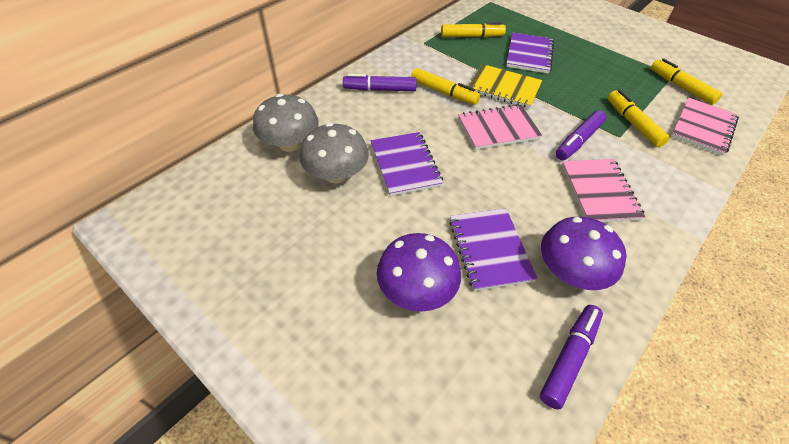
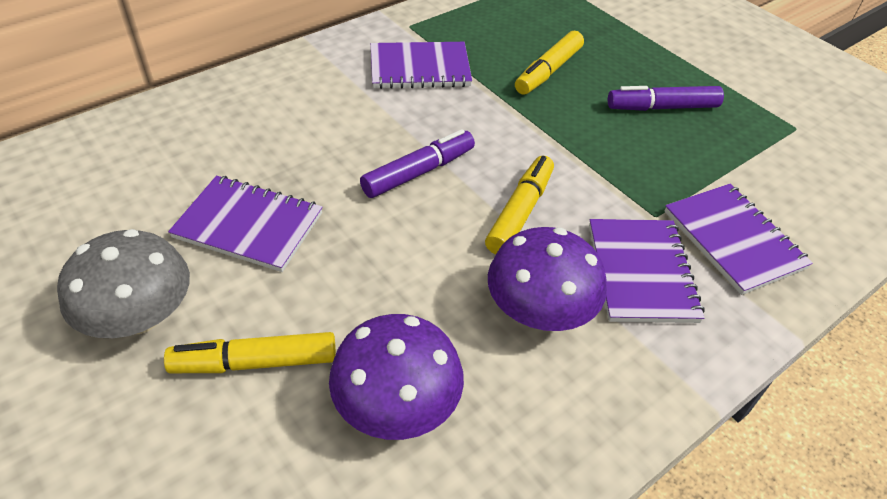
grey mushroom: 2 -> 1
pink notebook: 3 -> 0
purple marker: 3 -> 2
purple notebook: 3 -> 4
yellow marker: 4 -> 3
yellow notebook: 1 -> 0

